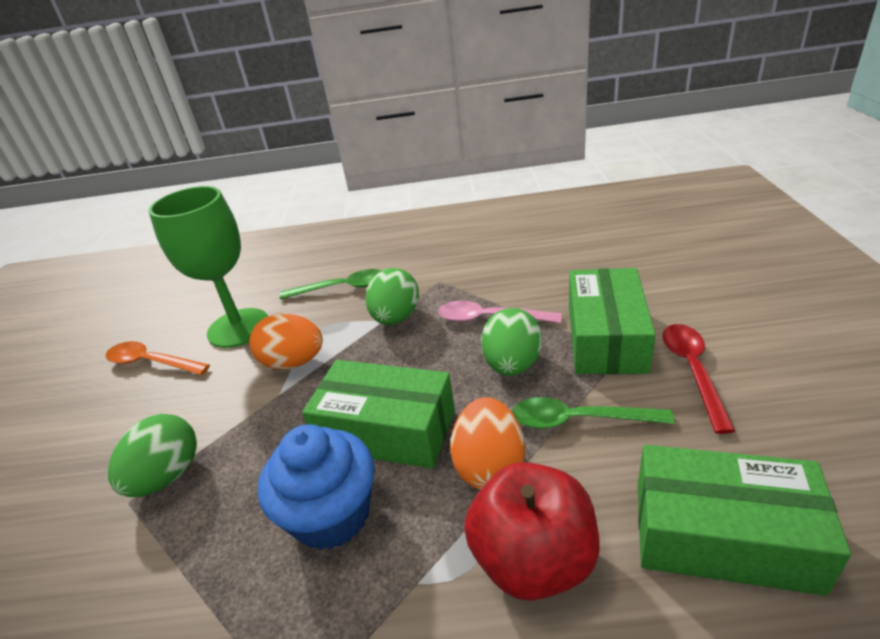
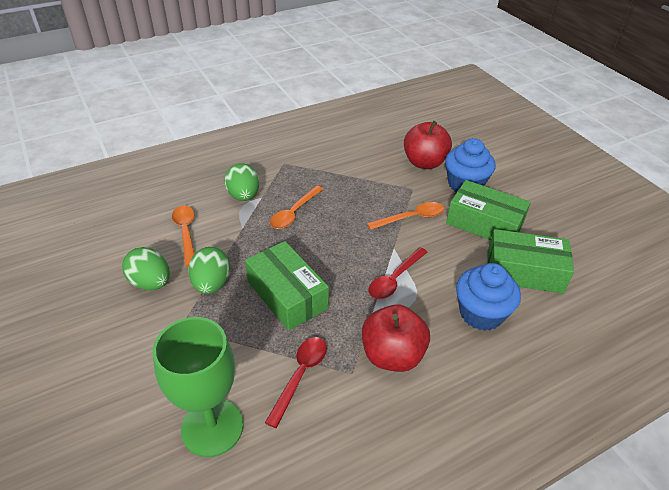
blue cupcake: 1 -> 2
green spoon: 2 -> 0
orange egg: 2 -> 0
orange spoon: 1 -> 3
pink spoon: 1 -> 0
red apple: 1 -> 2
red spoon: 1 -> 2

